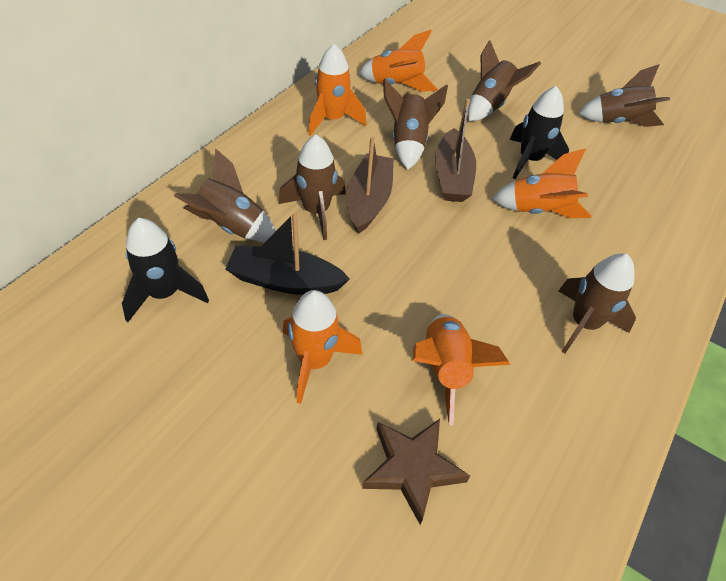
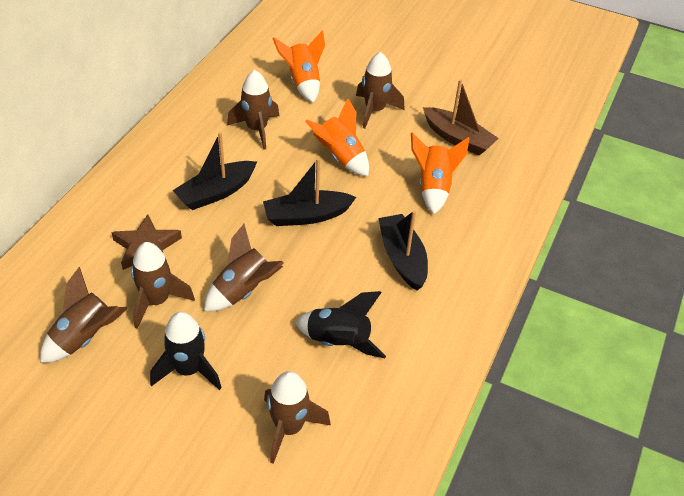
black boat: 1 -> 3
brown boat: 2 -> 1
orange rocket: 5 -> 3

